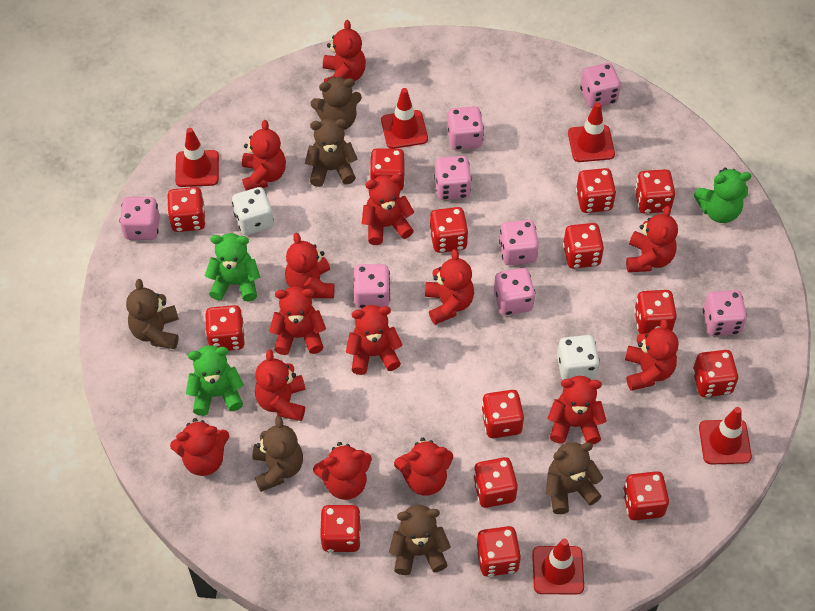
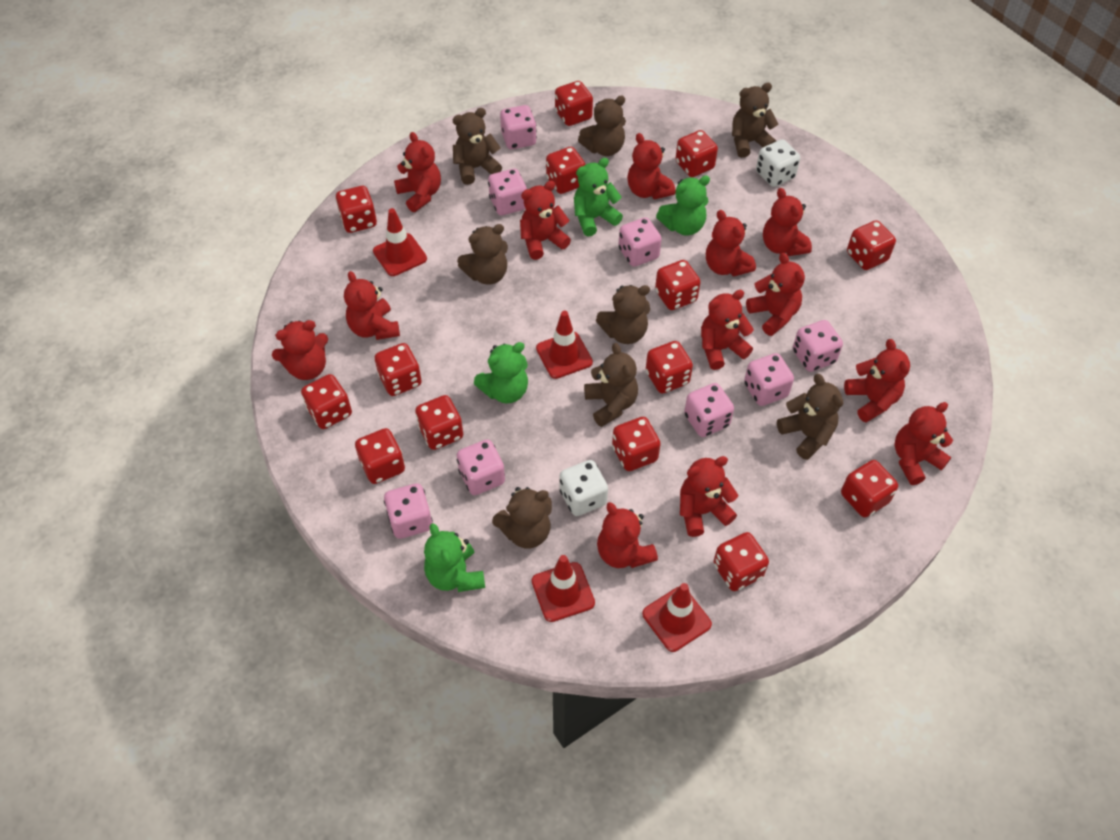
brown teddy bear: 6 -> 8
green teddy bear: 3 -> 4
red teddy bear: 14 -> 13
red traffic cone: 5 -> 4

